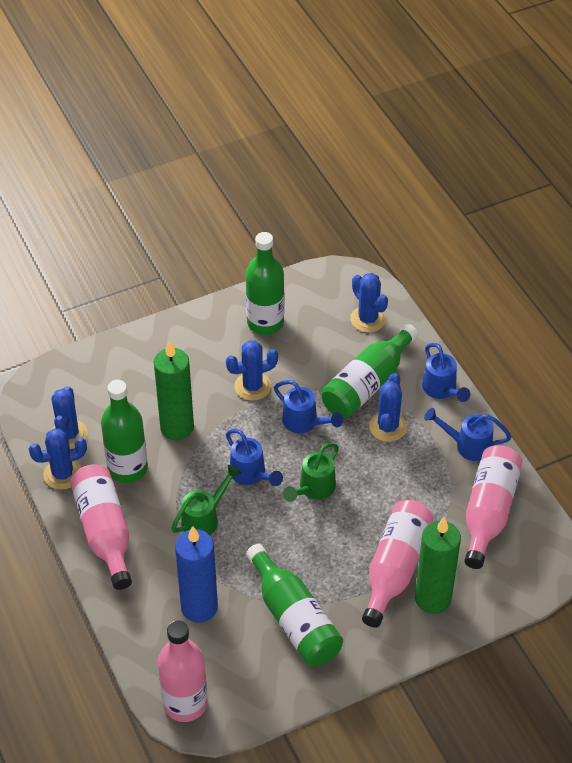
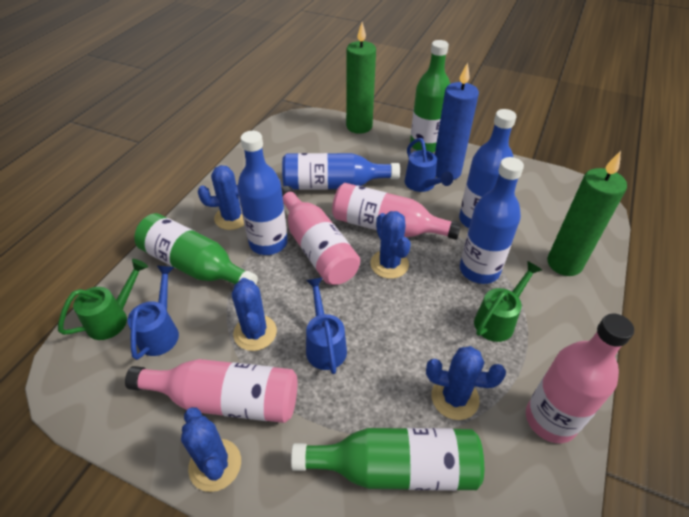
blue bottle: 0 -> 4
blue watering can: 4 -> 3
green bottle: 4 -> 3

